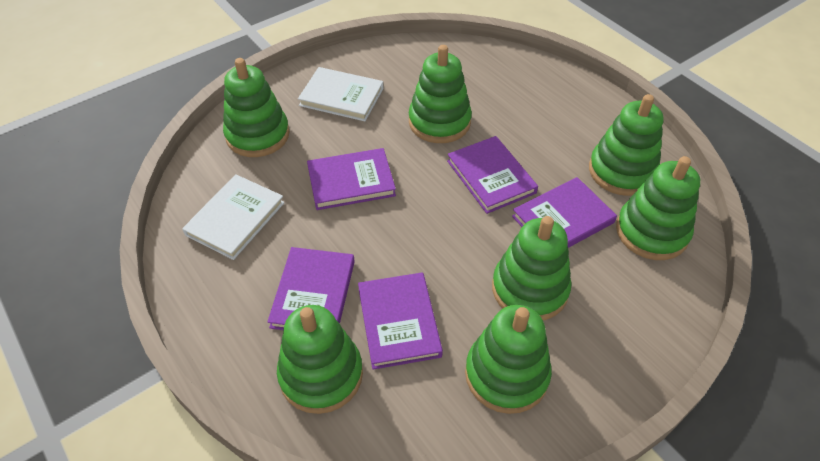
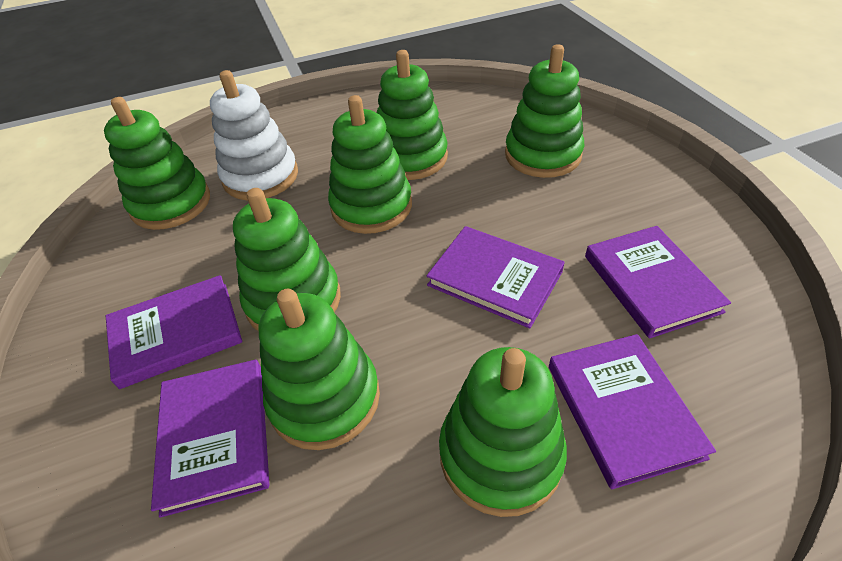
white book: 2 -> 0
white stacking toy: 0 -> 1

